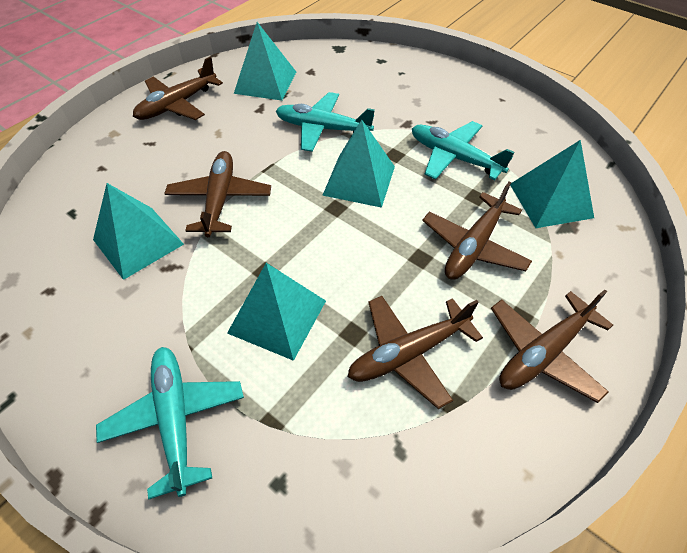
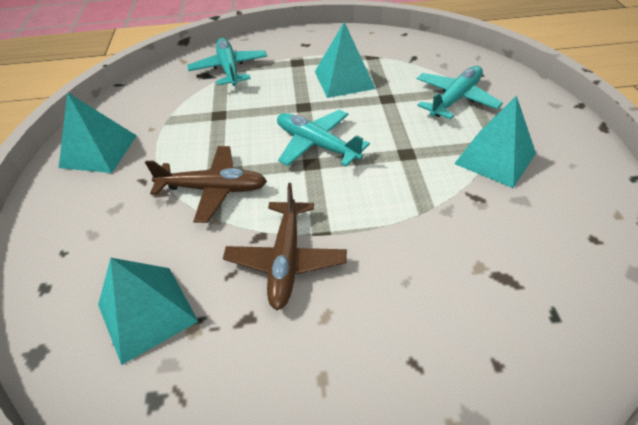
brown plane: 5 -> 2
turquoise pyramid: 5 -> 4

